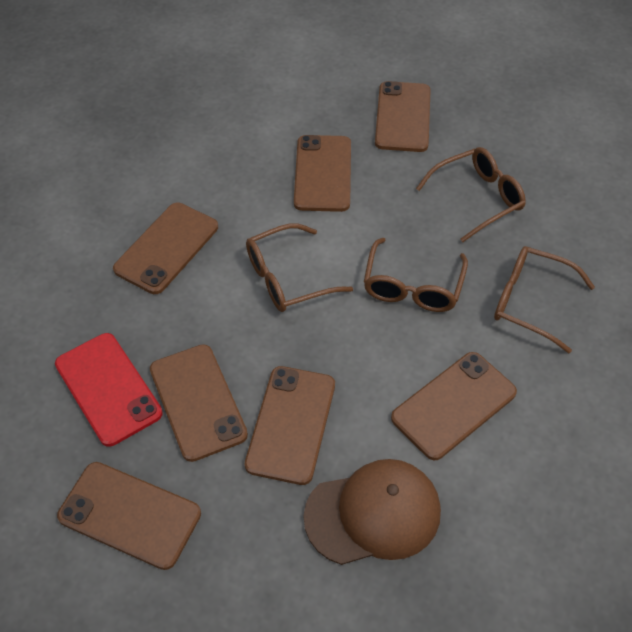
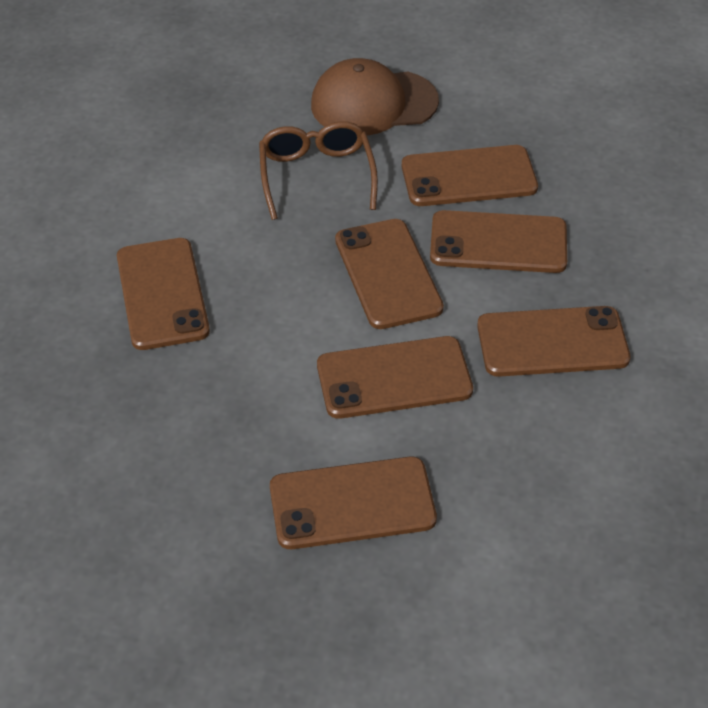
brown glasses: 4 -> 1
red phone: 1 -> 0

